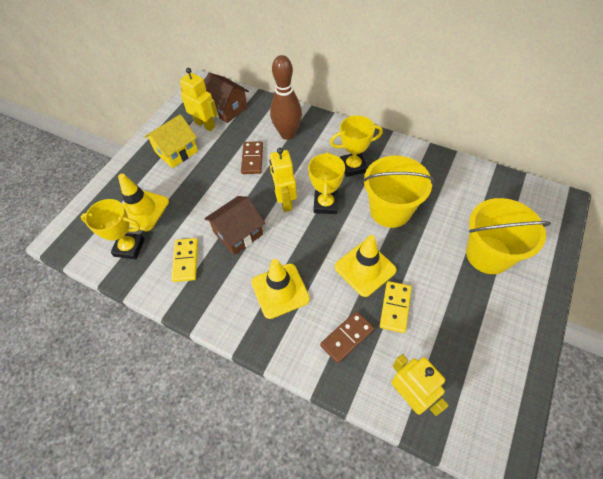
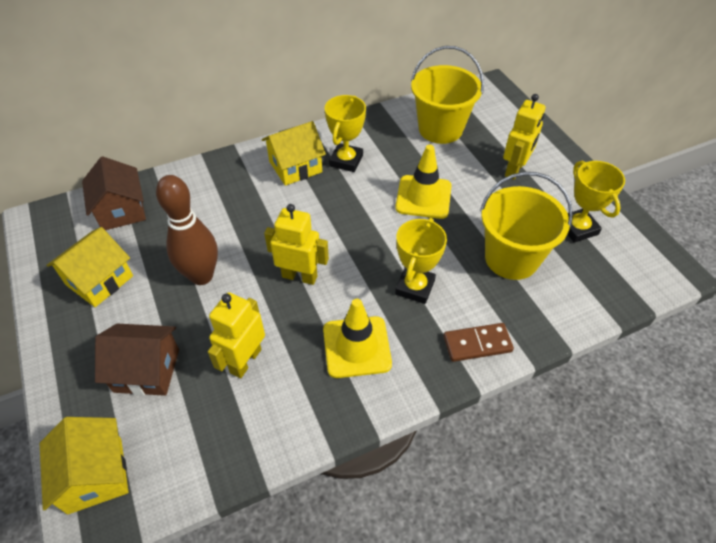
brown domino: 2 -> 1
yellow domino: 2 -> 0
yellow house: 1 -> 3
yellow traffic cone: 3 -> 2

